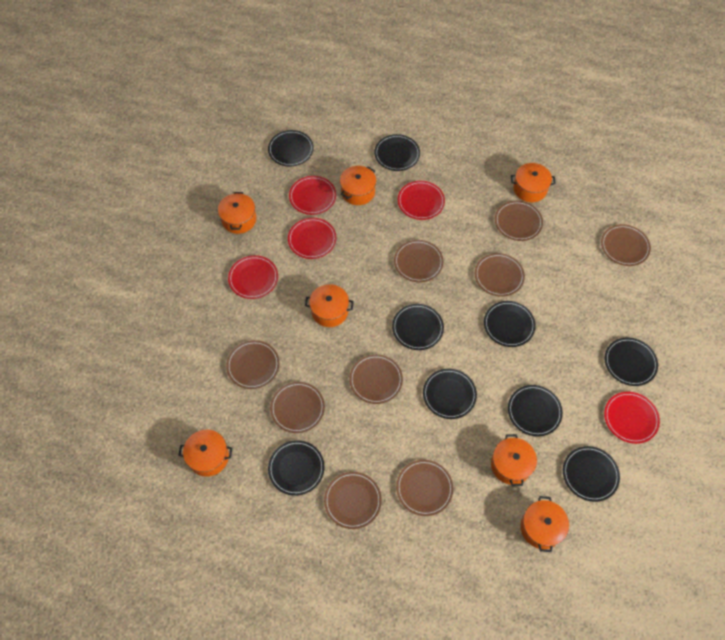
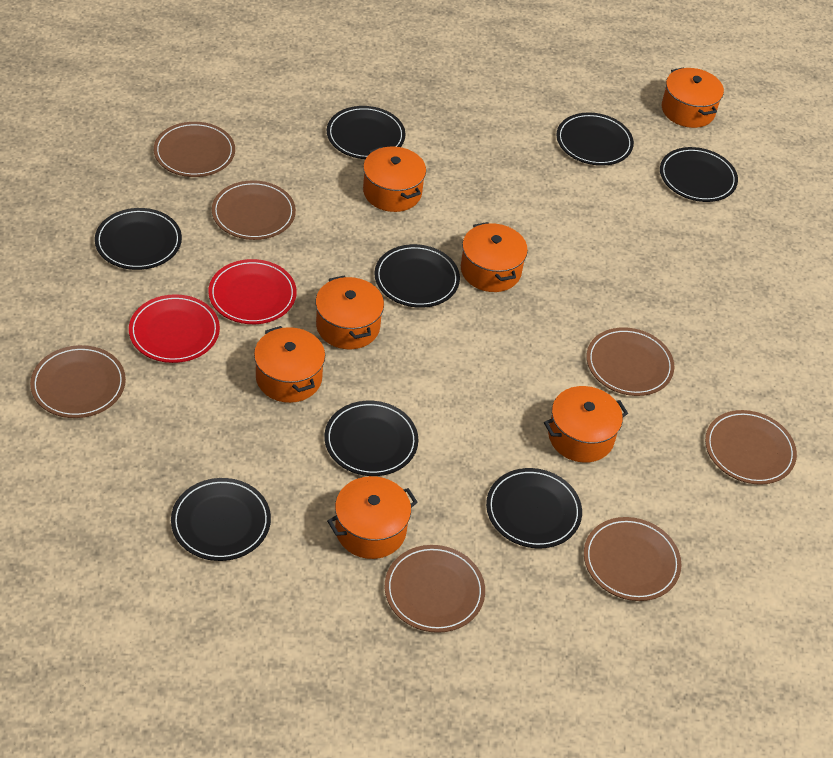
black plate: 9 -> 8
brown plate: 9 -> 7
red plate: 5 -> 2

